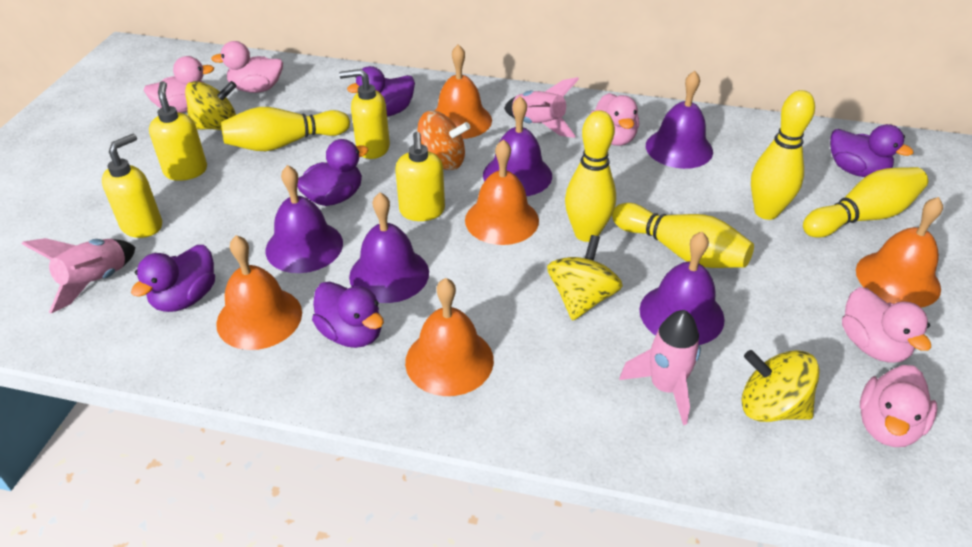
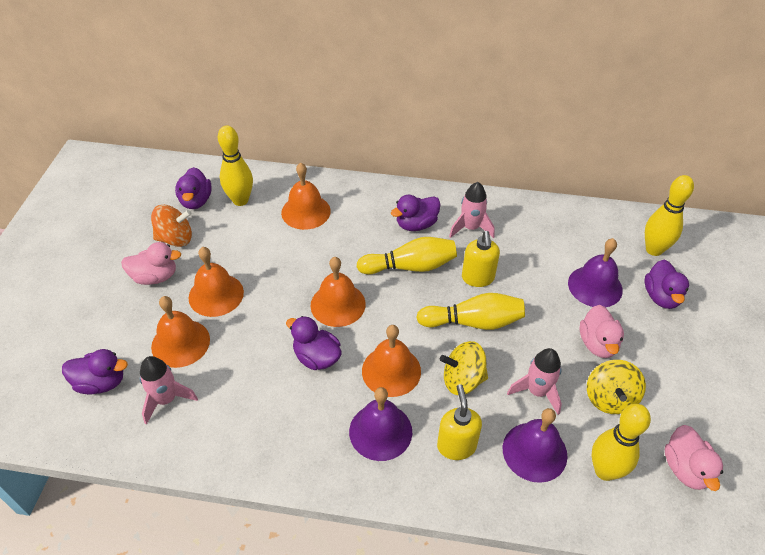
pink duck: 5 -> 3
purple bell: 5 -> 3
yellow soap dispenser: 4 -> 2
yellow spinning top: 3 -> 2

